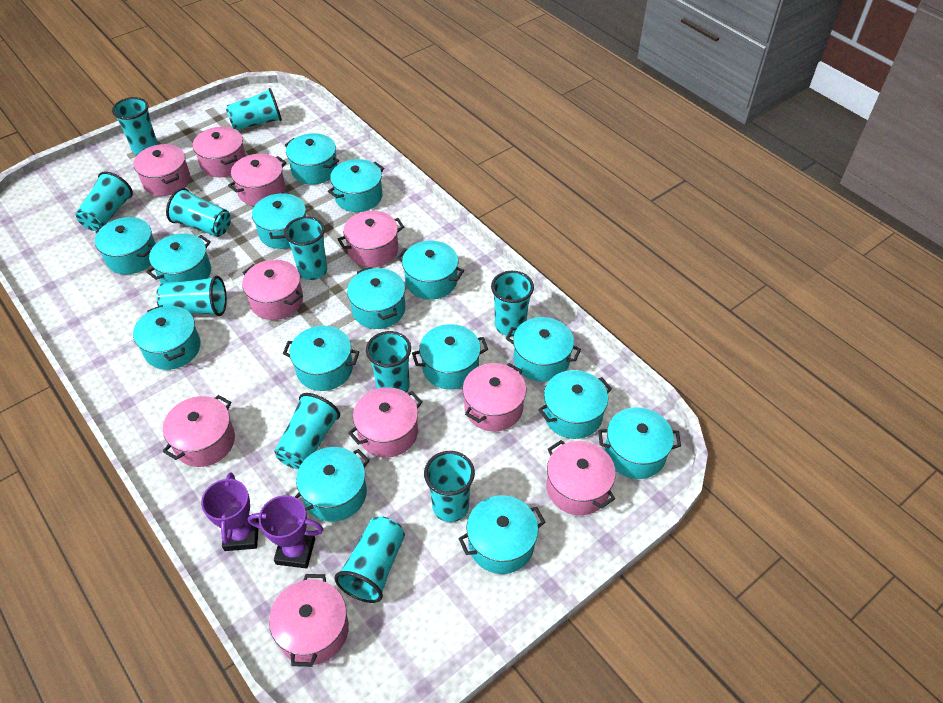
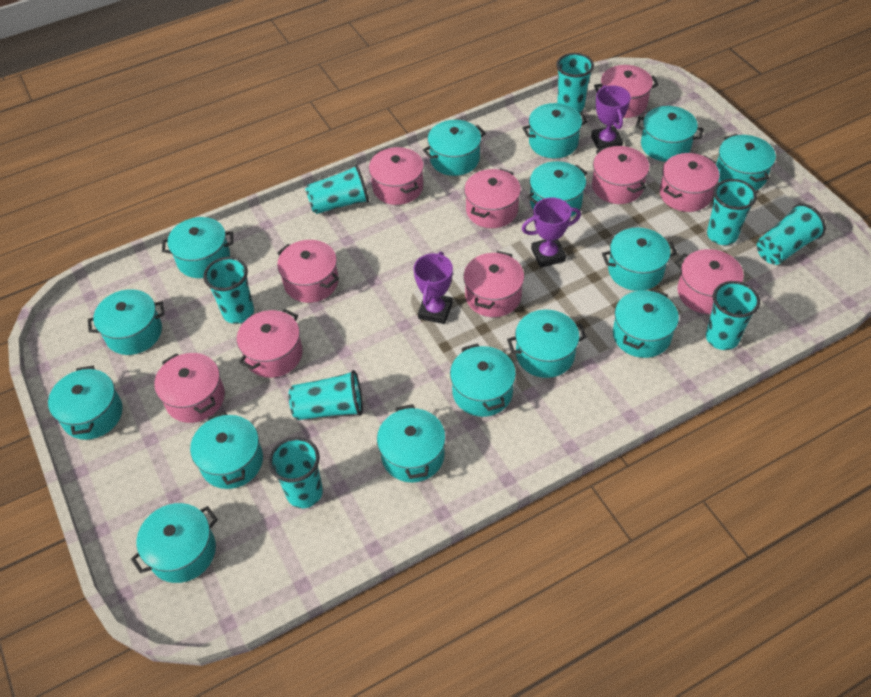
purple trophy: 2 -> 3
turquoise cup: 11 -> 8

